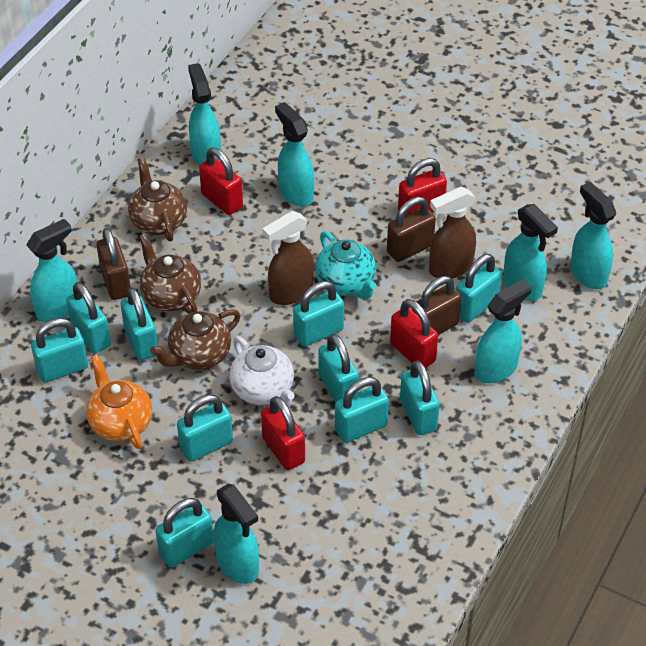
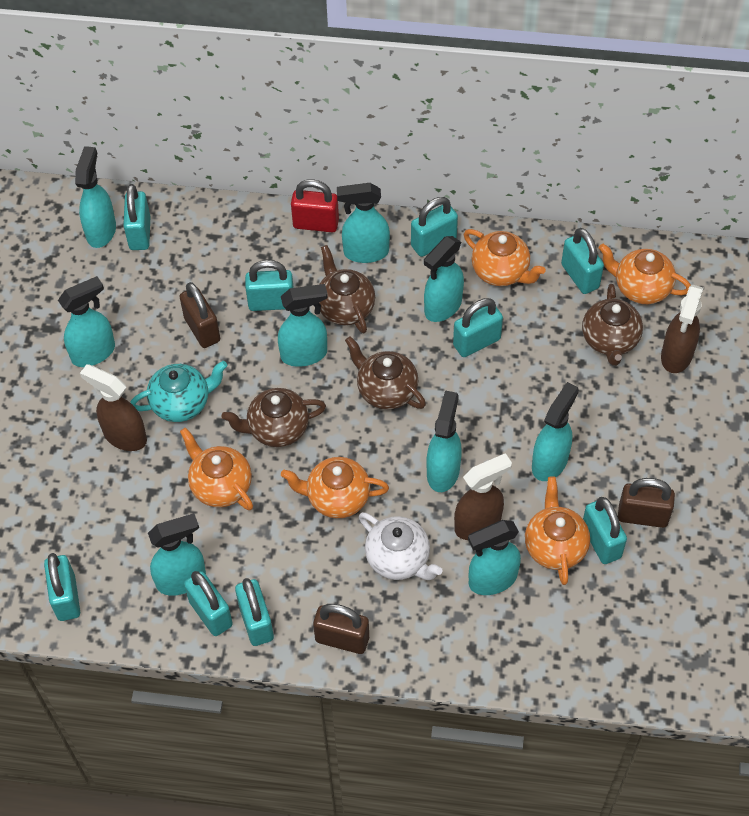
brown spray bottle: 2 -> 3
brown teapot: 3 -> 4
orange teapot: 1 -> 5
red padlock: 4 -> 1
turquoise padlock: 10 -> 9
turquoise spray bottle: 7 -> 9

